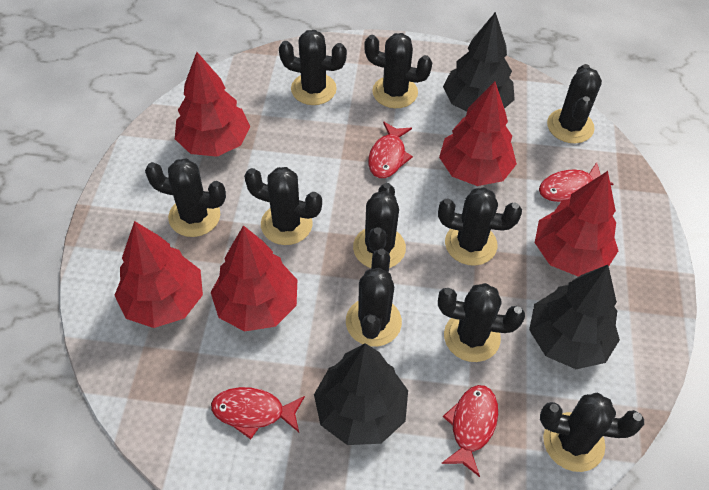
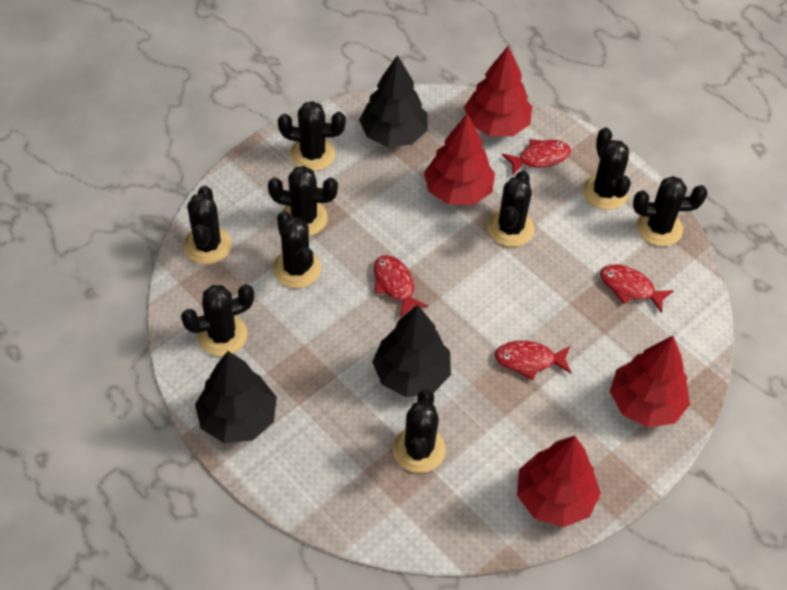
black cactus: 10 -> 9
red tree: 5 -> 4

